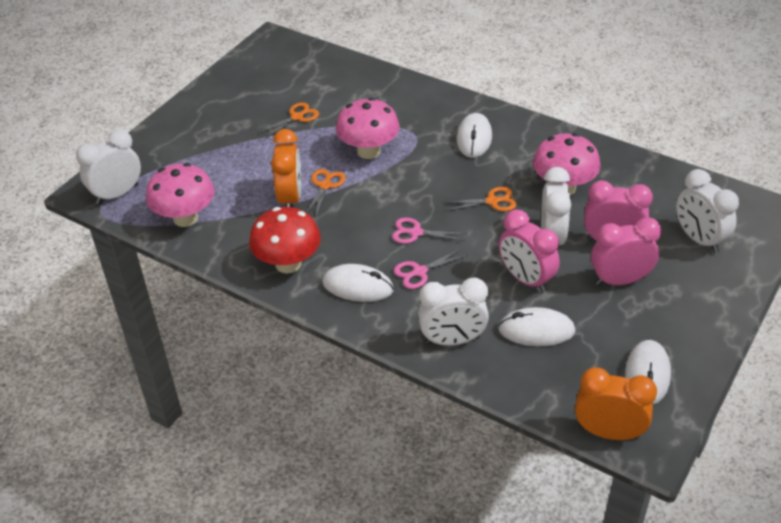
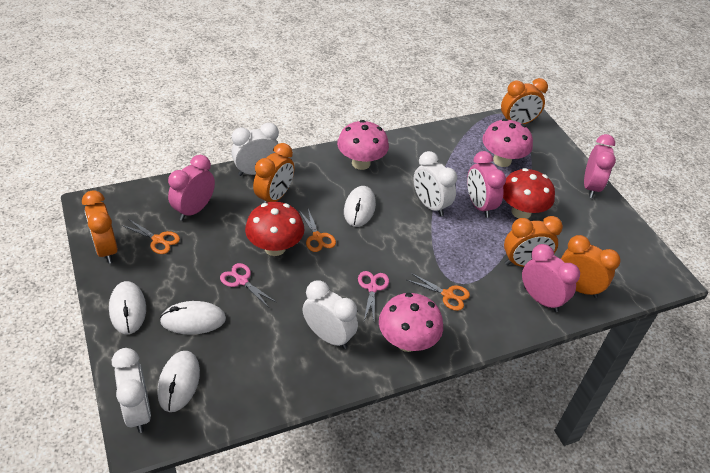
orange clock: 2 -> 5
pink clock: 3 -> 4
red mushroom: 1 -> 2

